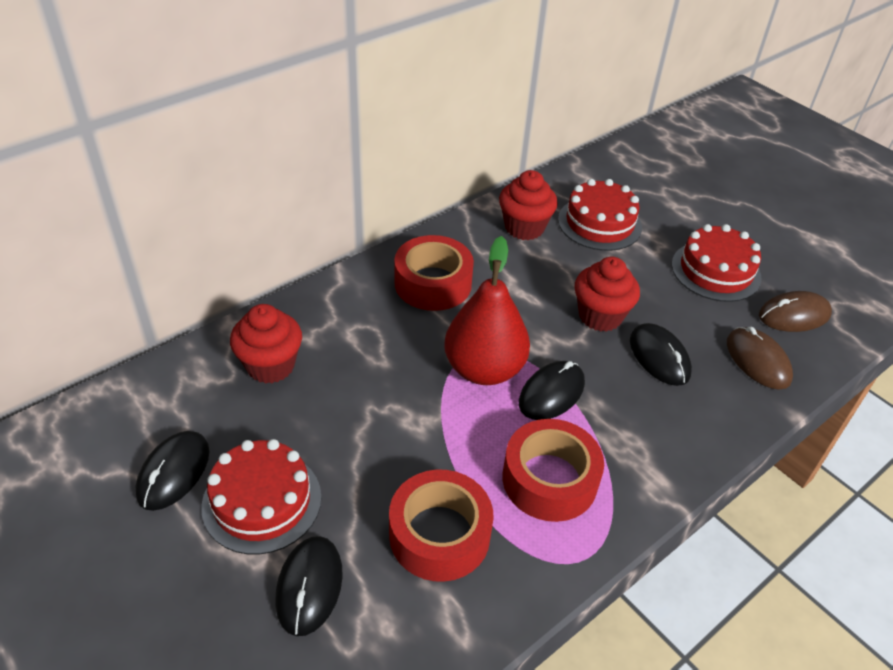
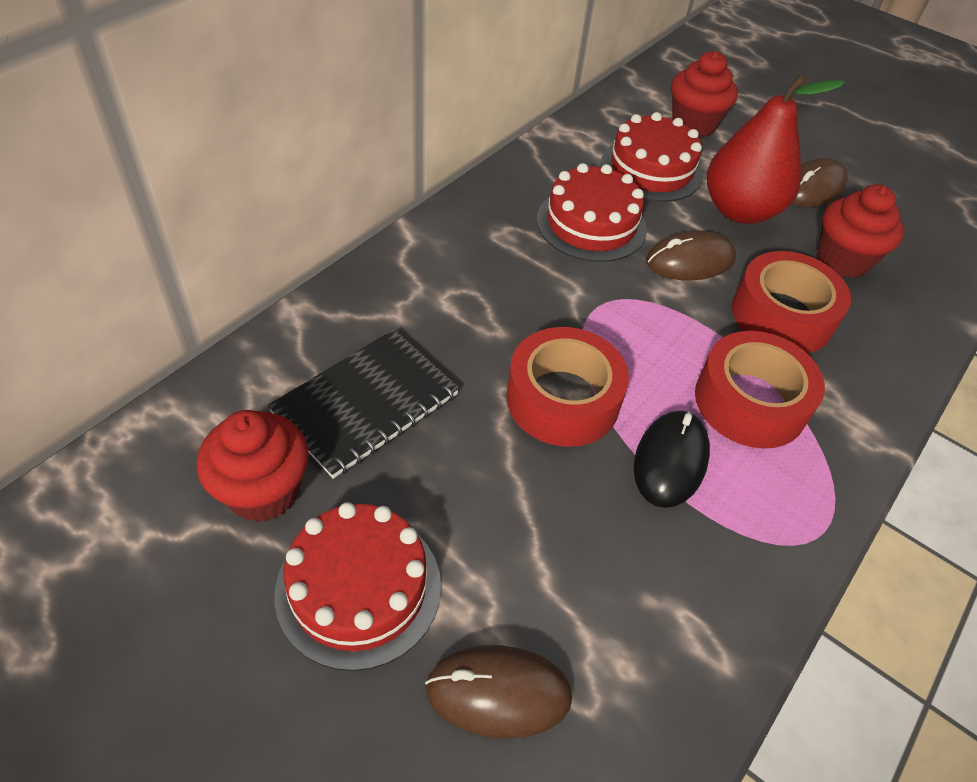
black mouse: 4 -> 1
black notebook: 0 -> 1
brown mouse: 2 -> 3

